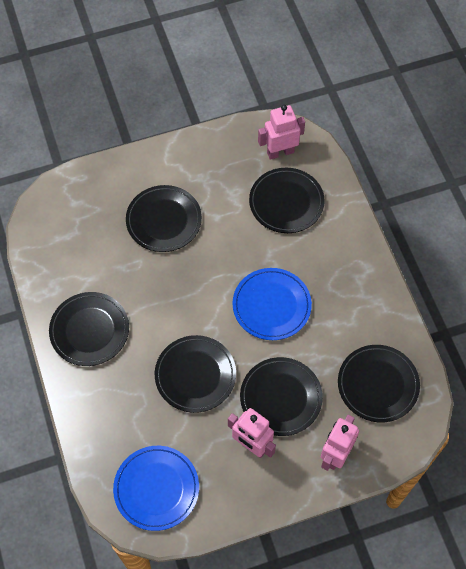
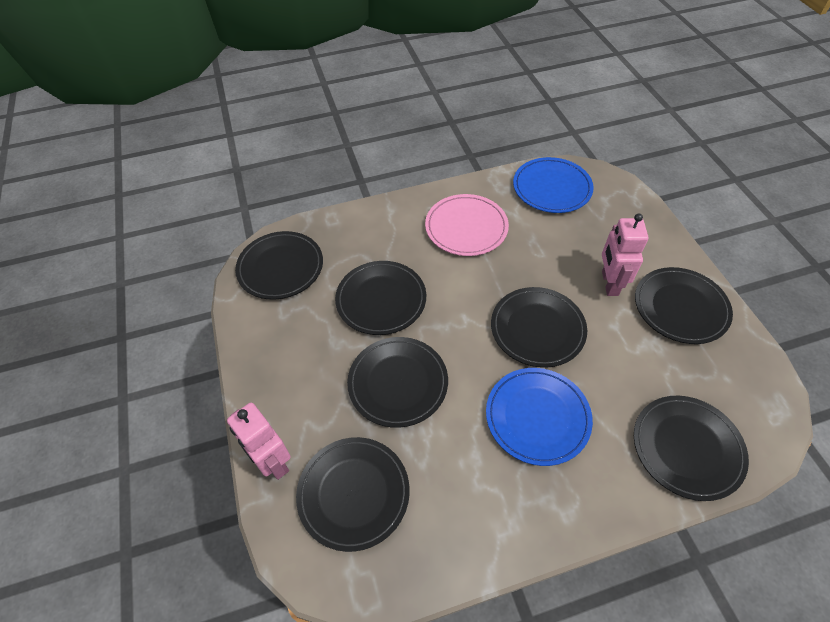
black plate: 6 -> 7
pink plate: 0 -> 1
pink robot: 3 -> 2

